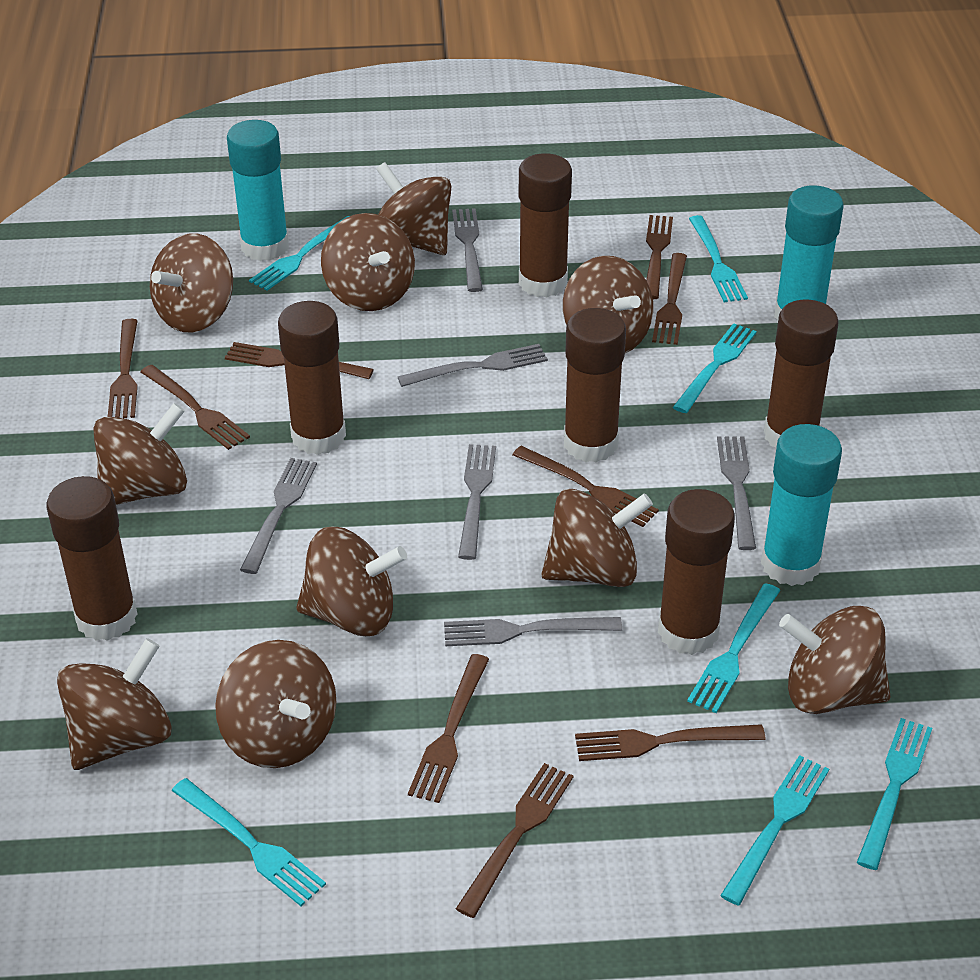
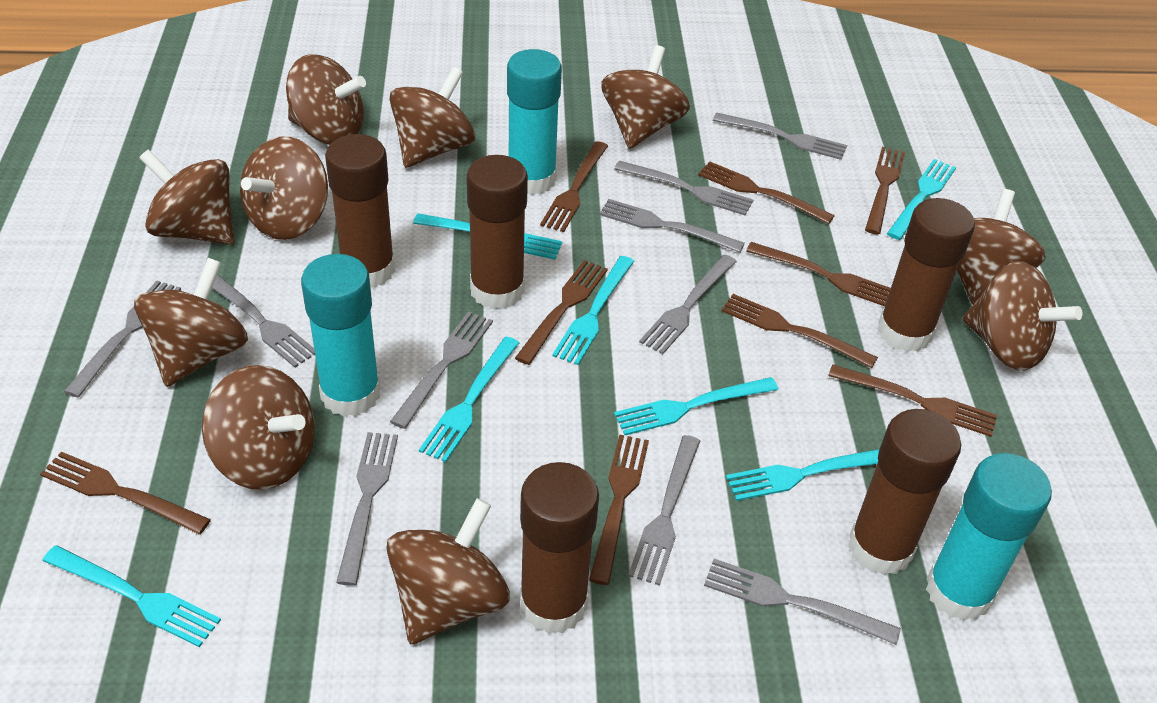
brown glue stick: 6 -> 5
grey fork: 6 -> 10

